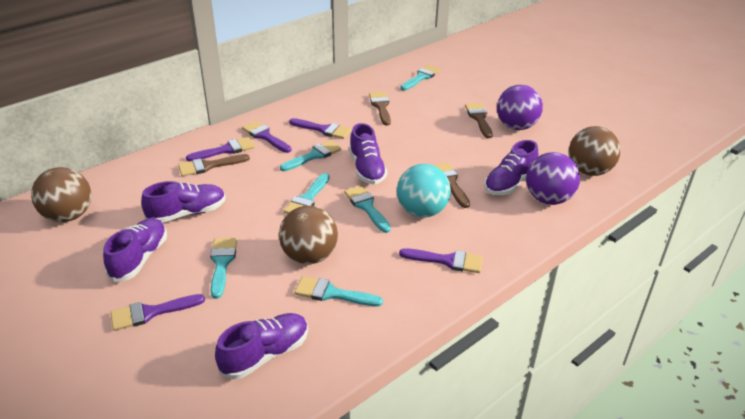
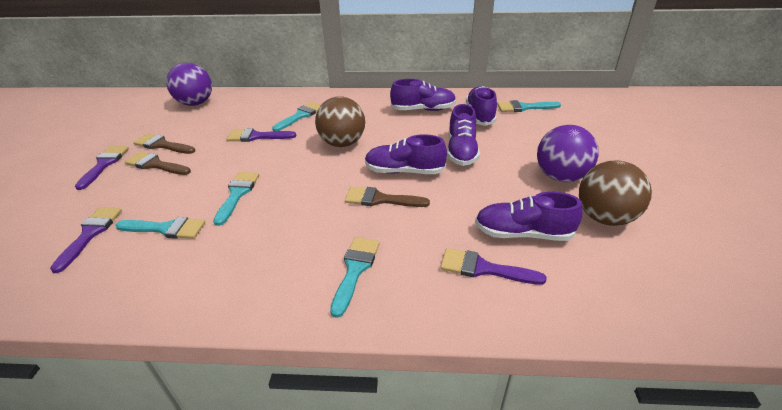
brown ball: 3 -> 2
brown brush: 4 -> 3
purple brush: 5 -> 4
turquoise ball: 1 -> 0
turquoise brush: 6 -> 5

